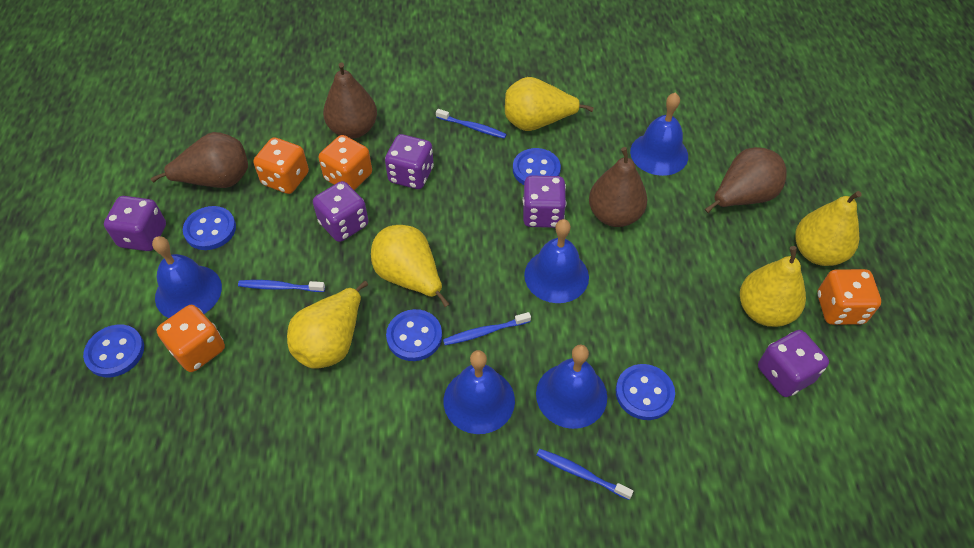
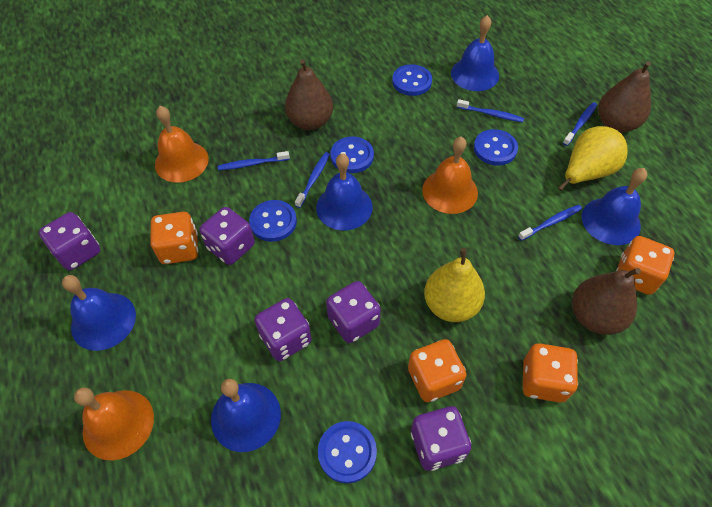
blue toothbrush: 4 -> 5
brown pear: 4 -> 3
orange bell: 0 -> 3
yellow pear: 5 -> 2

